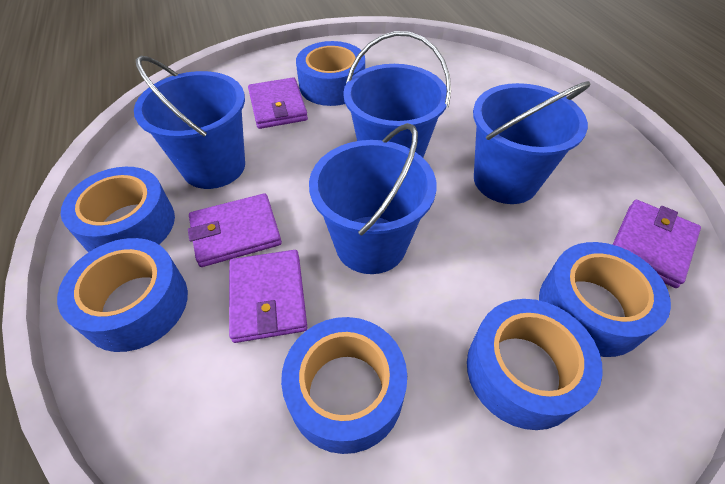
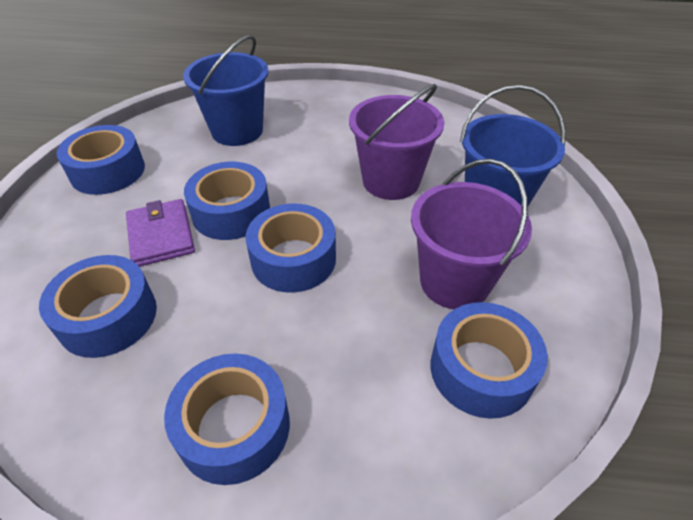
blue bucket: 4 -> 2
purple bucket: 0 -> 2
purple wallet: 4 -> 1

